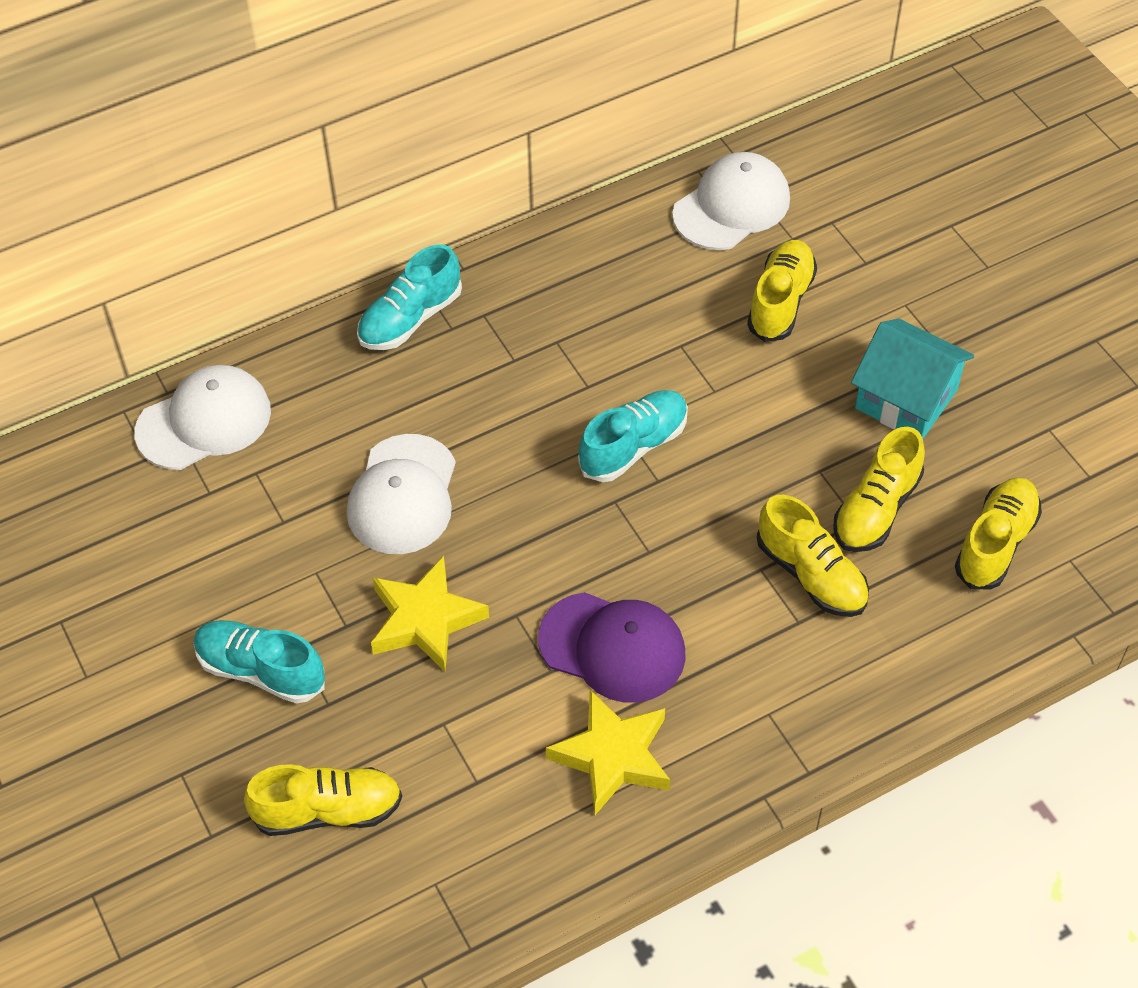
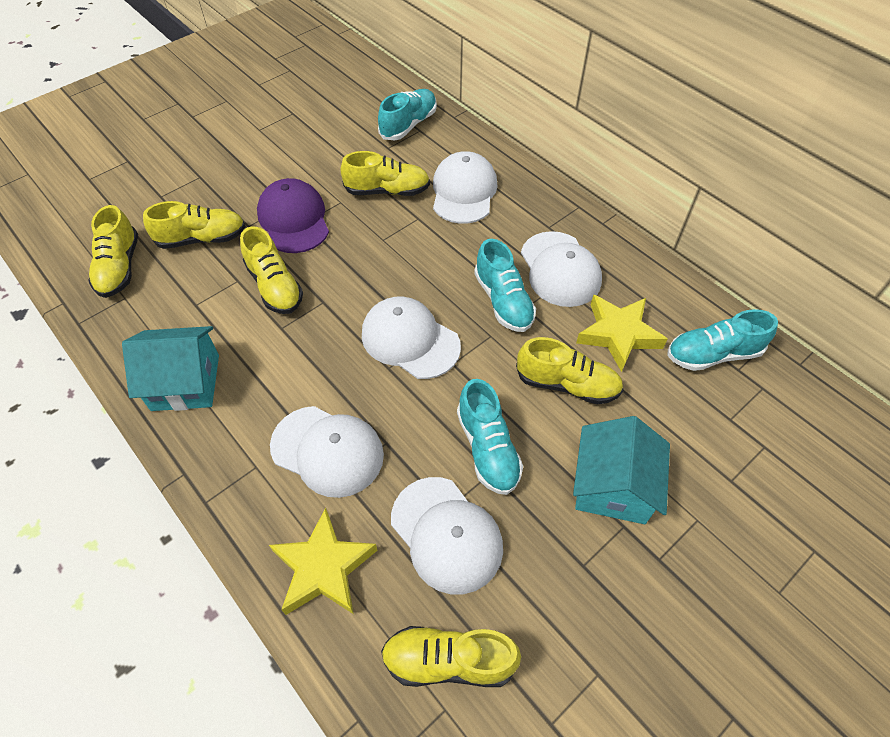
turquoise house: 1 -> 2
turquoise shoe: 3 -> 4
white cap: 3 -> 5
yellow shoe: 5 -> 6

